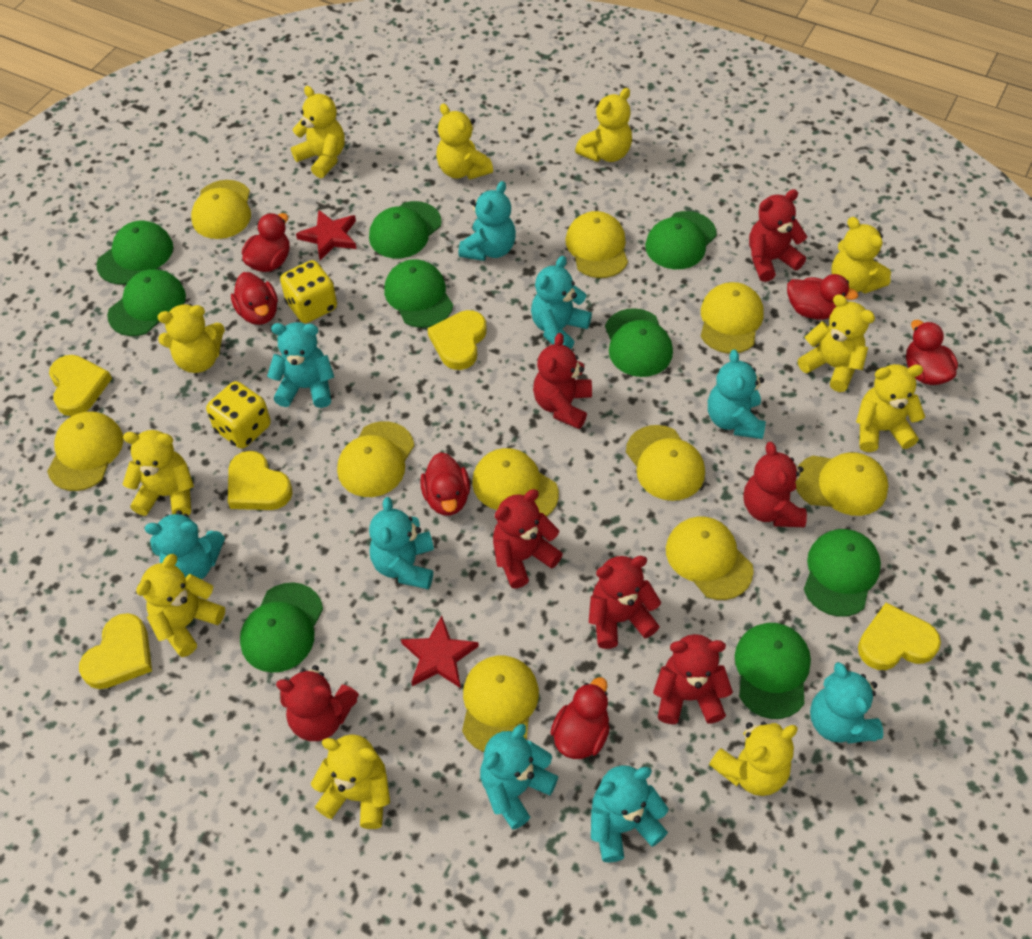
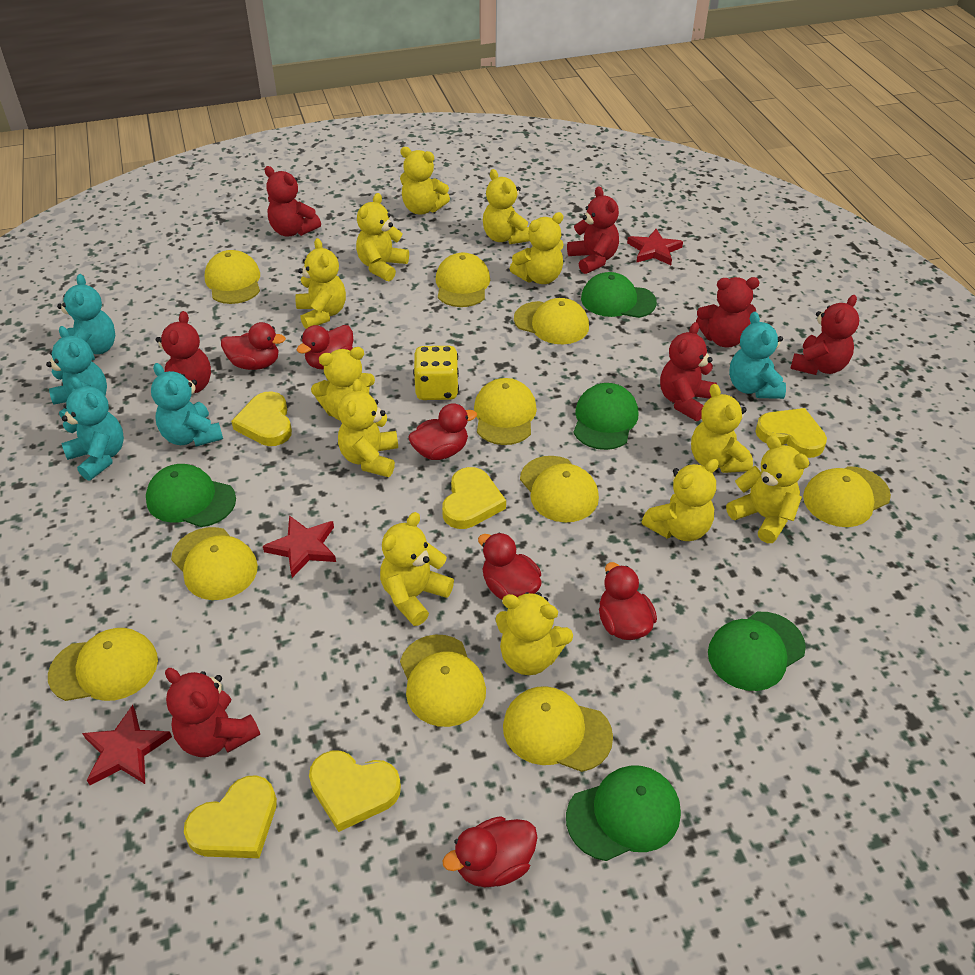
green cap: 9 -> 5
red star: 2 -> 3
turquoise teddy bear: 9 -> 5
yellow dice: 2 -> 1
yellow teddy bear: 11 -> 12

